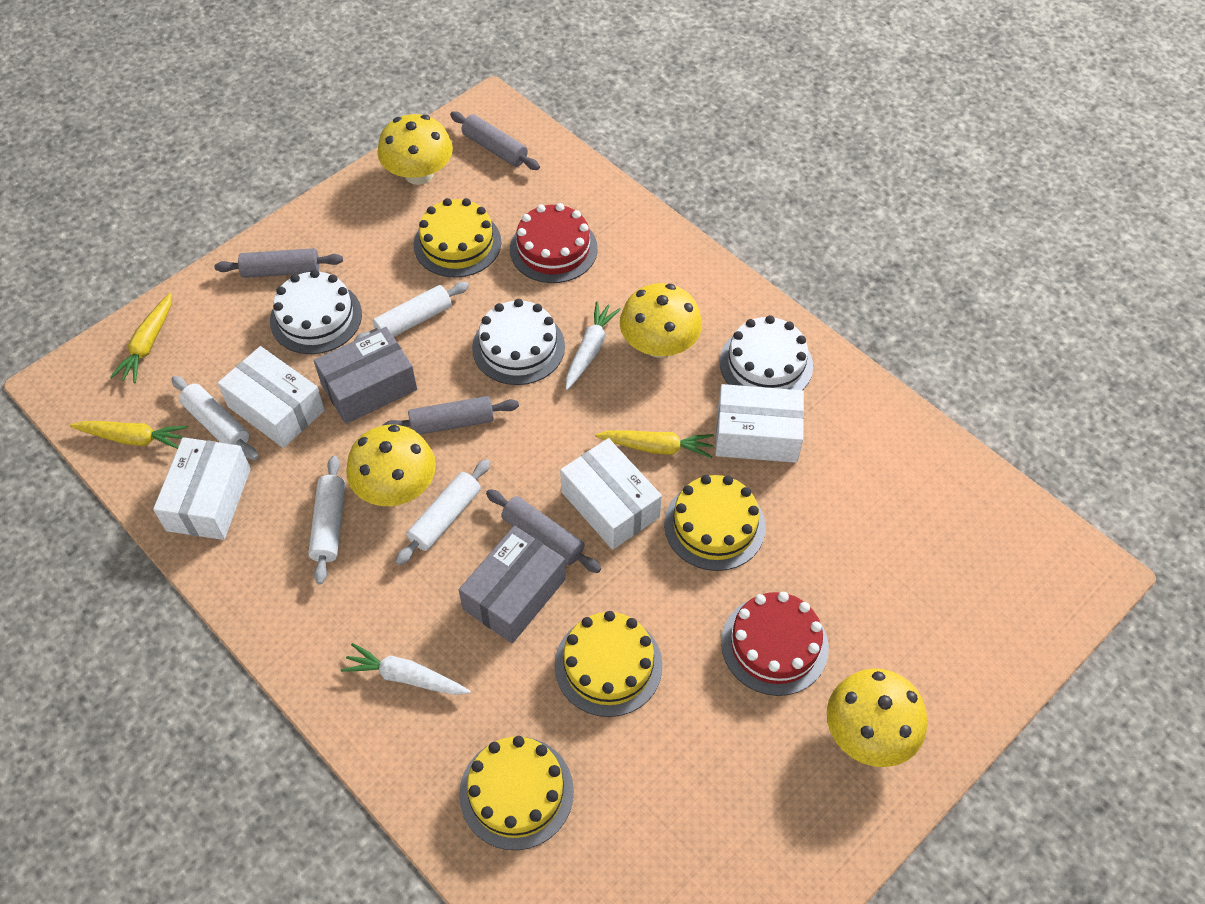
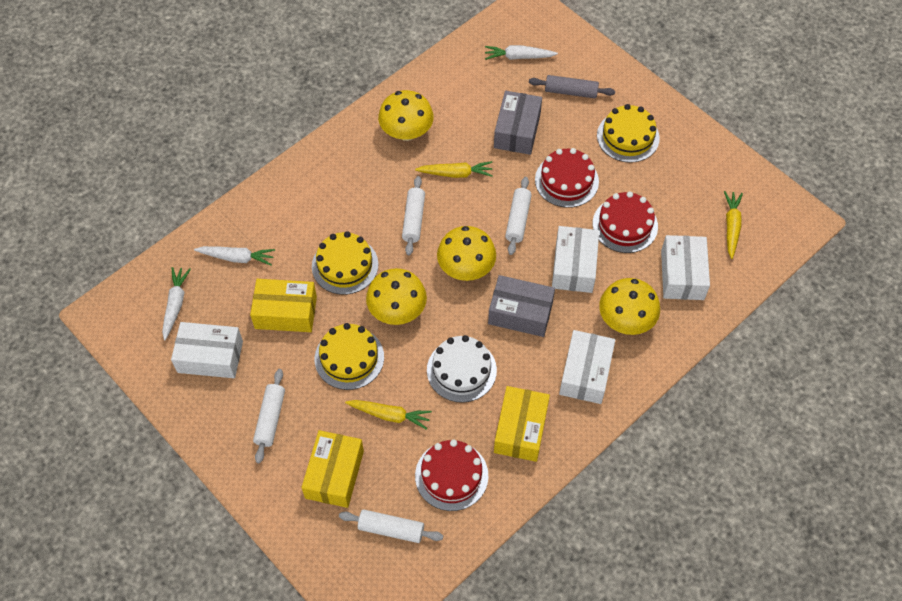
grey rolling pin: 4 -> 1
red cake: 2 -> 3
white cake: 3 -> 1
white carrot: 2 -> 3
yellow box: 0 -> 3
yellow cake: 4 -> 3

